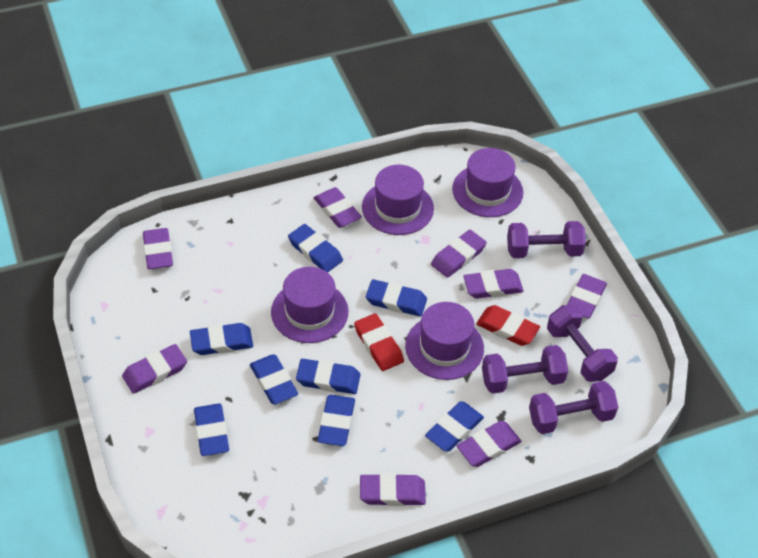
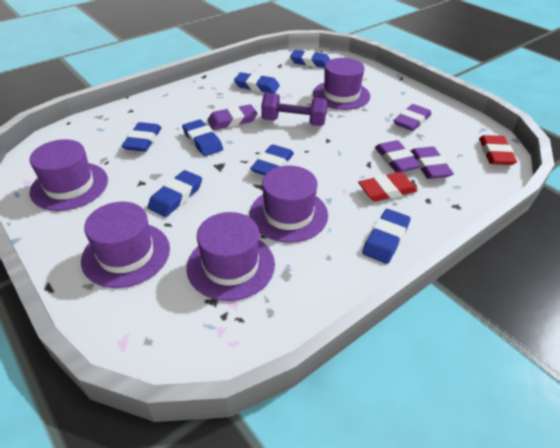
blue eraser: 8 -> 7
purple dumbbell: 4 -> 1
purple eraser: 8 -> 4
purple hat: 4 -> 5

